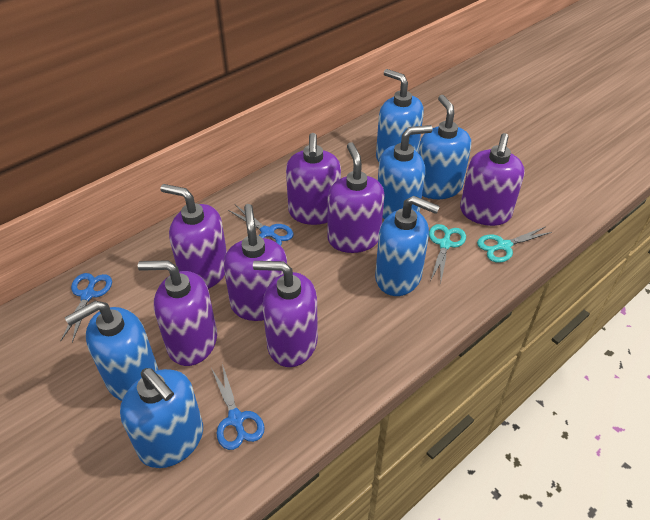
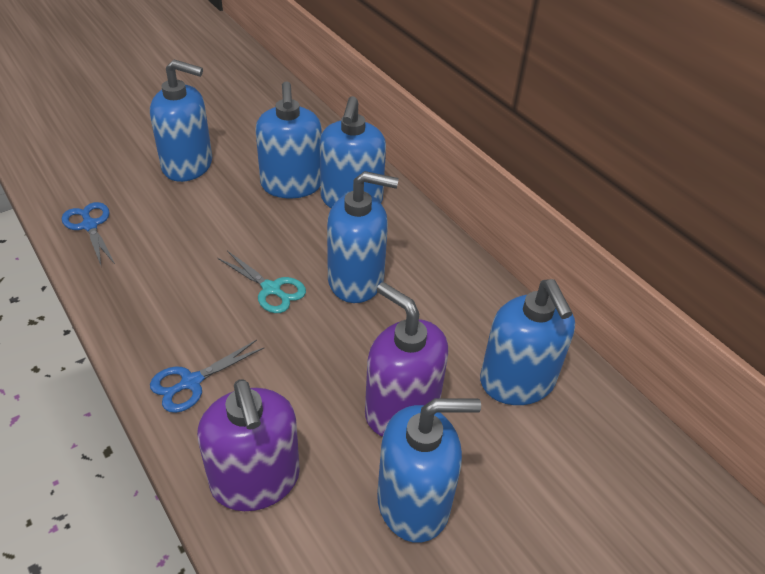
blue scissors: 3 -> 2
purple soap dispenser: 7 -> 2
turquoise scissors: 2 -> 1

